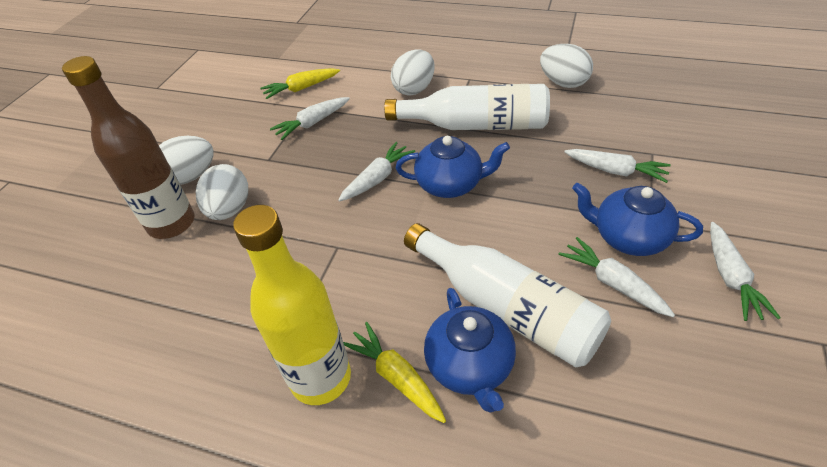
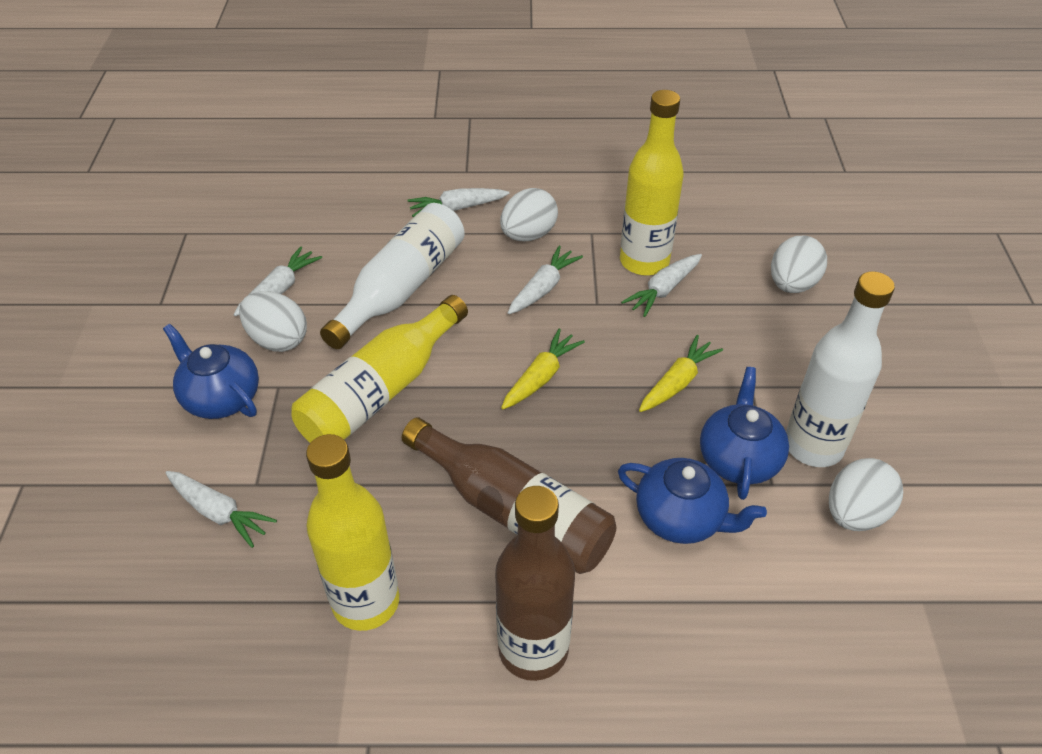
brown bottle: 1 -> 2
yellow bottle: 1 -> 3

